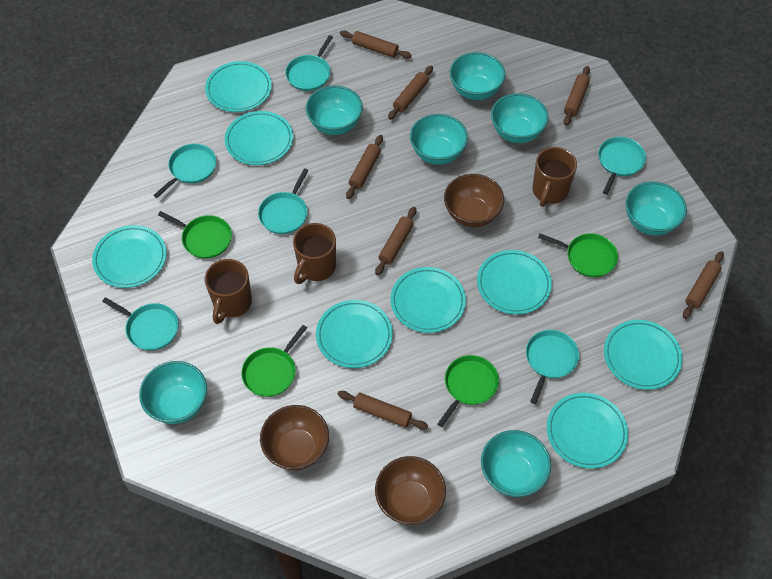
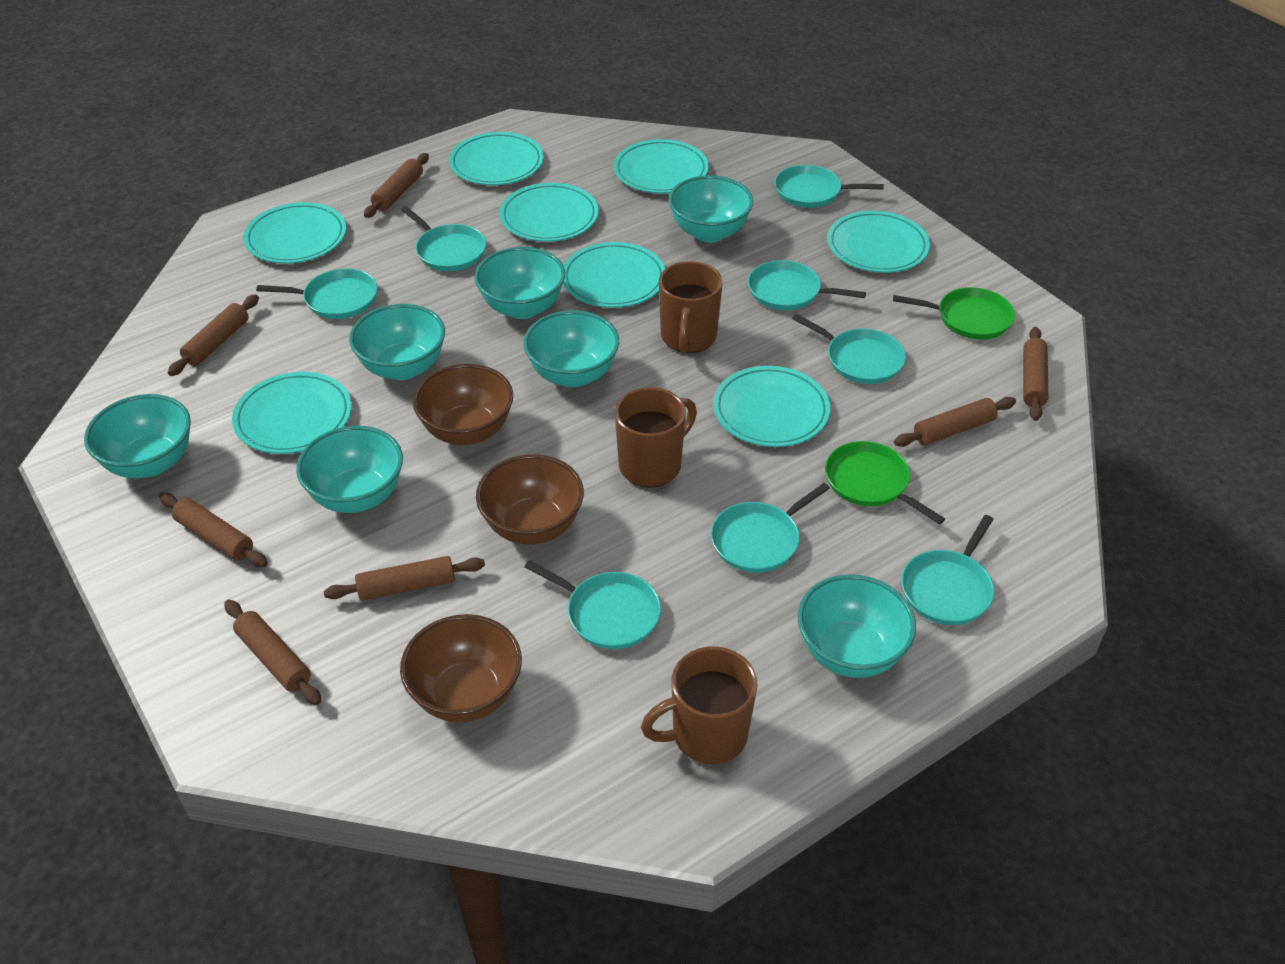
green pan: 4 -> 2
turquoise pan: 6 -> 8

